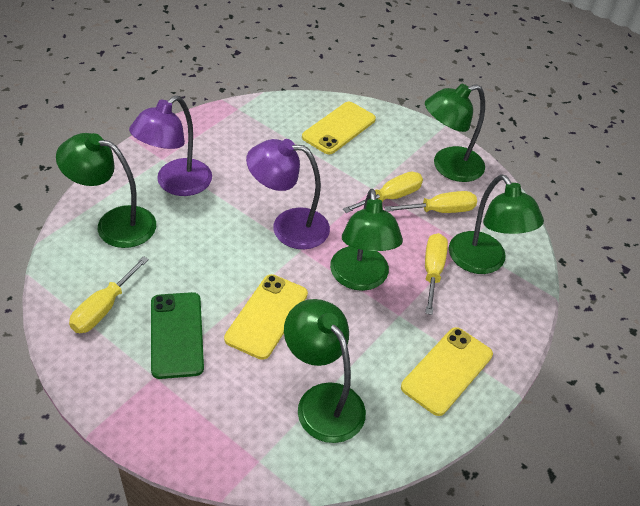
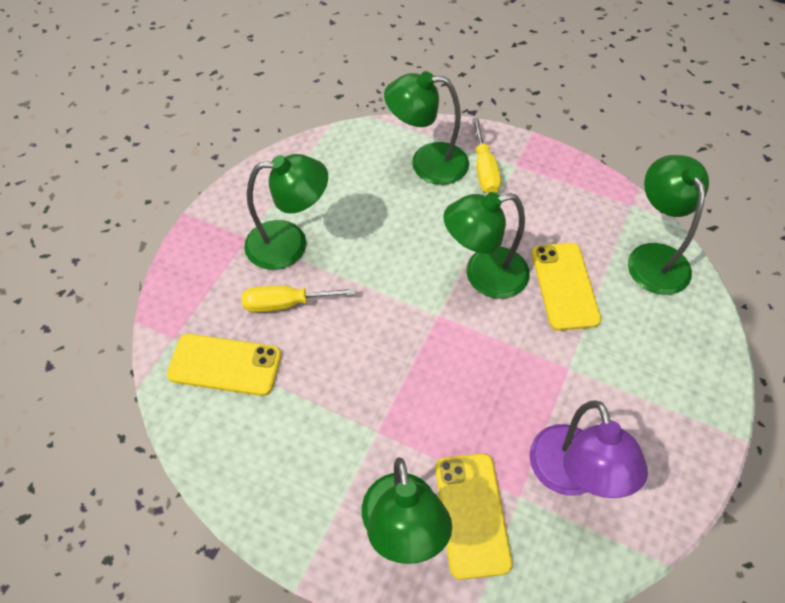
green phone: 1 -> 0
purple lamp: 2 -> 1
yellow screwdriver: 4 -> 2

